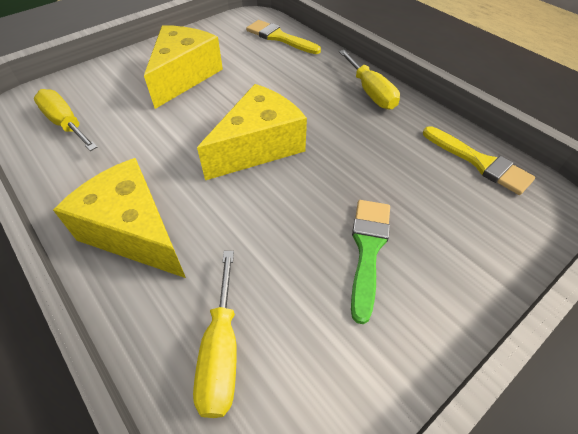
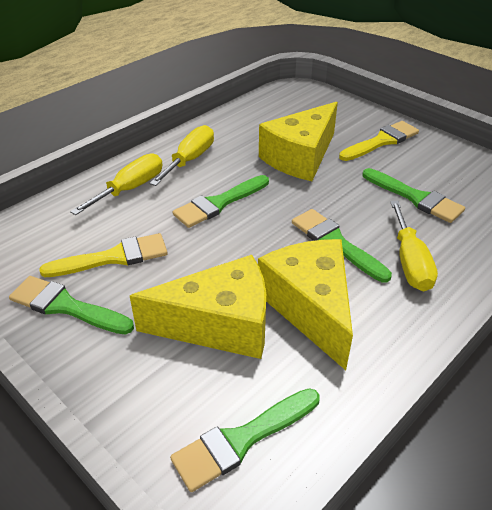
green brush: 1 -> 5

